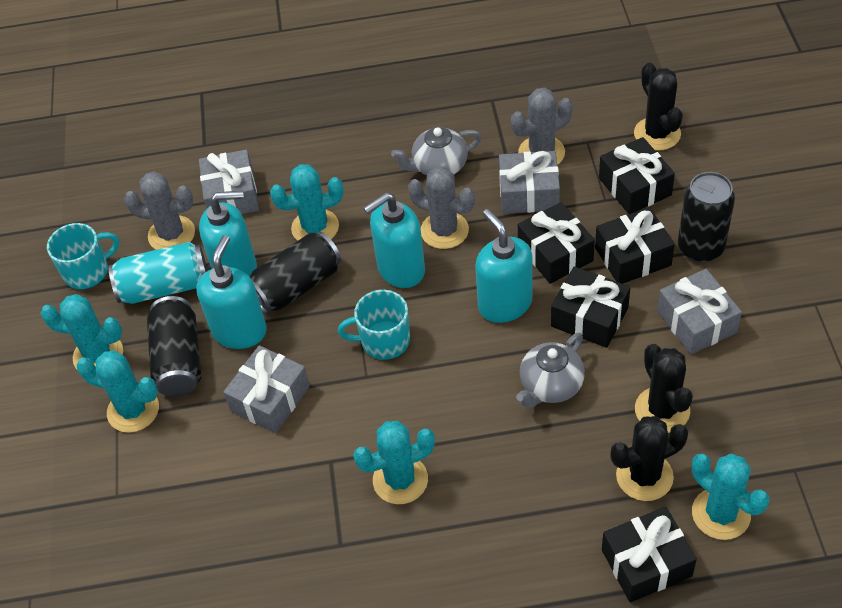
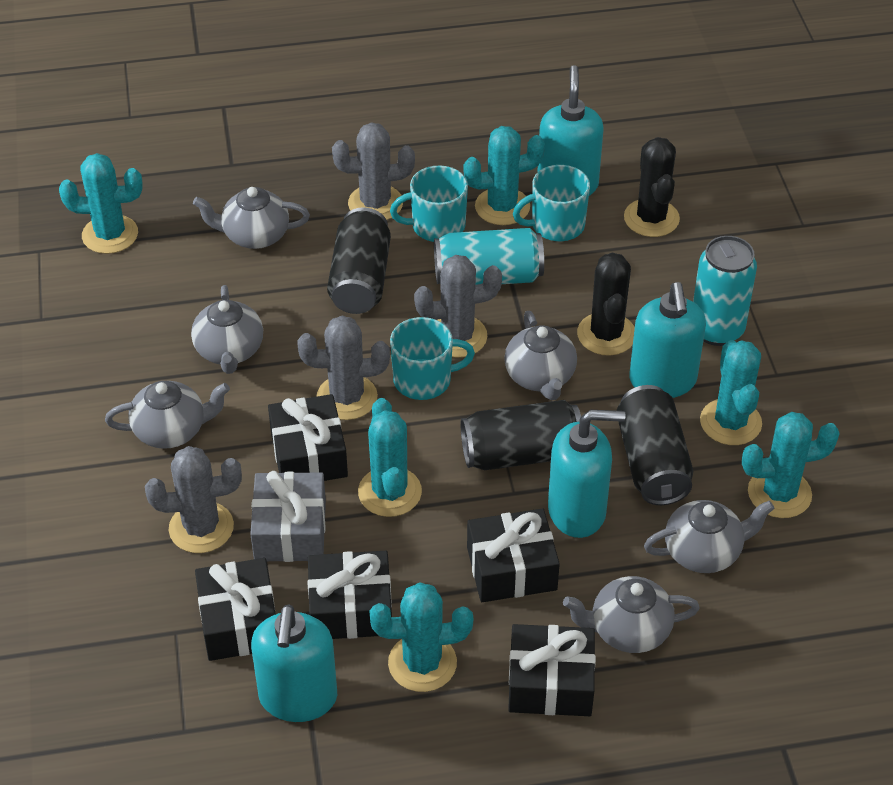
black cactus: 3 -> 2
grey cactus: 3 -> 4
grey gift: 4 -> 1
grey teapot: 2 -> 6
turquoise cactus: 5 -> 6
turquoise can: 1 -> 2
turquoise mug: 2 -> 3

